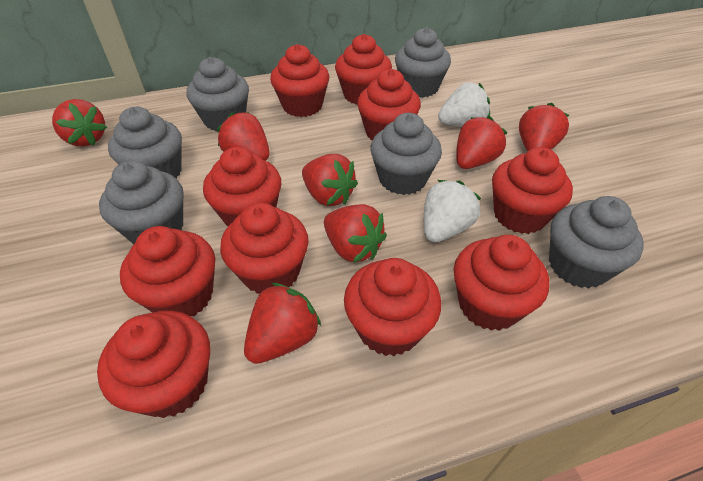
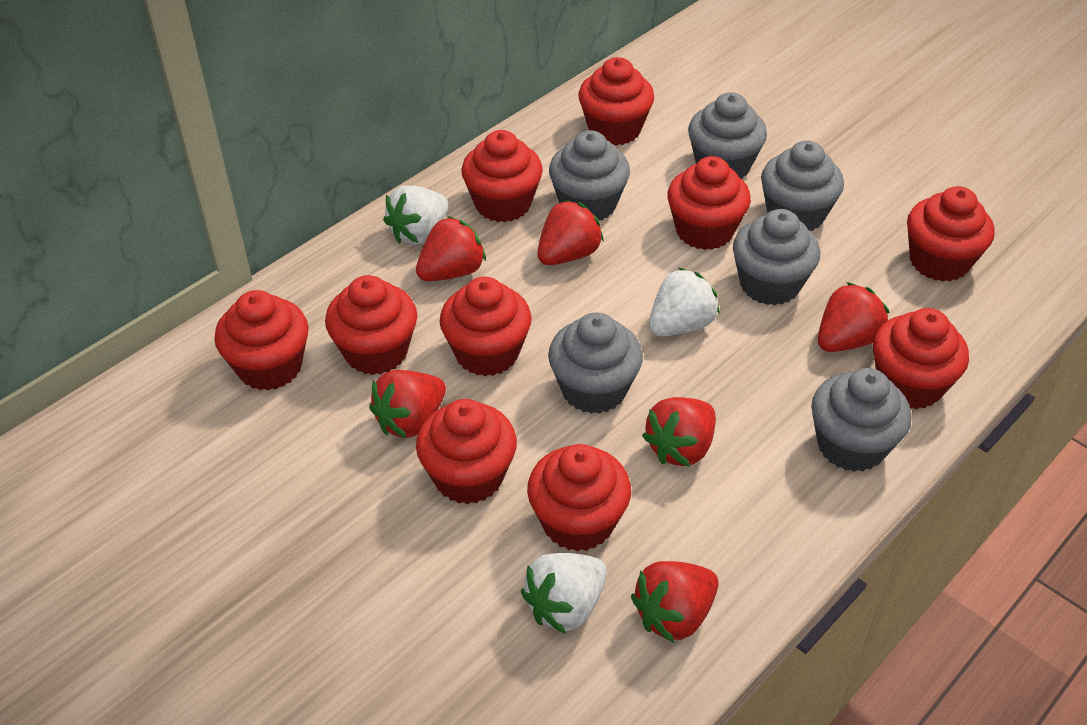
red strawberry: 7 -> 6
white strawberry: 2 -> 3

